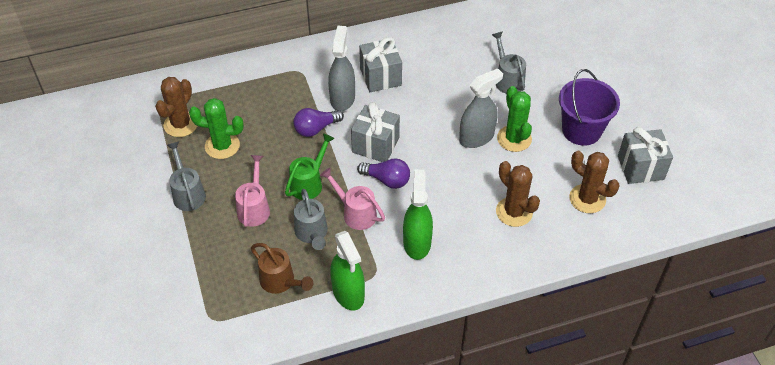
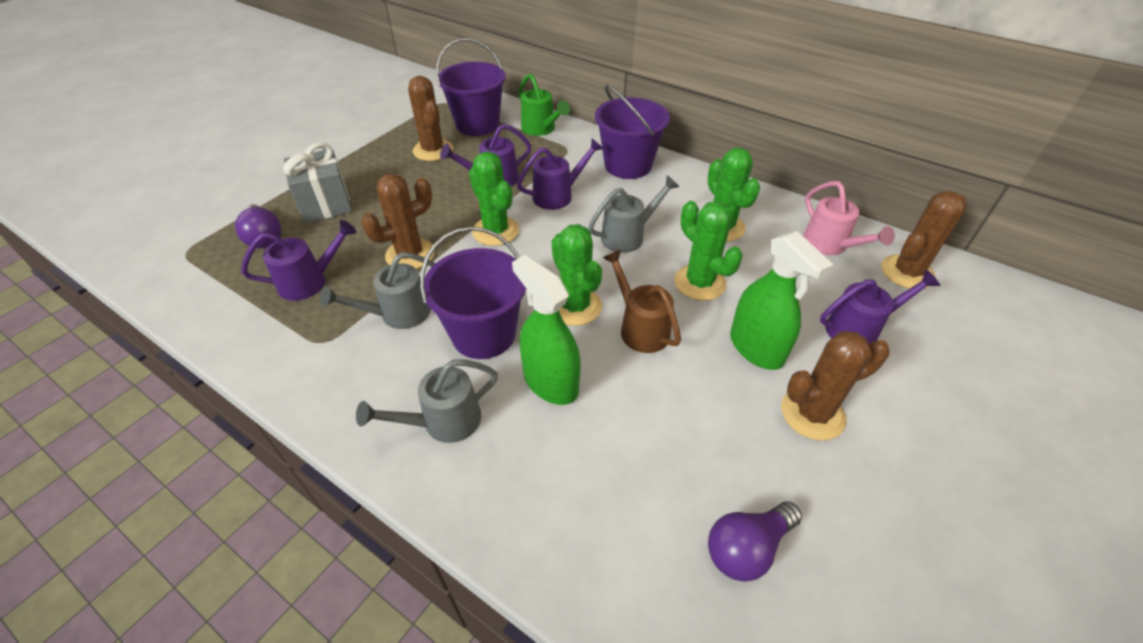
brown cactus: 3 -> 4
green cactus: 2 -> 4
grey gift: 3 -> 1
grey spray bottle: 2 -> 0
pink watering can: 2 -> 1
purple bucket: 1 -> 3
purple watering can: 0 -> 4

